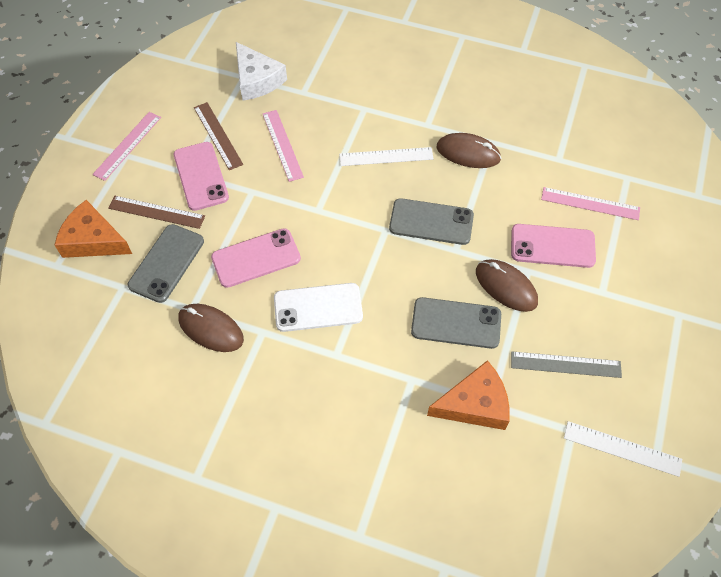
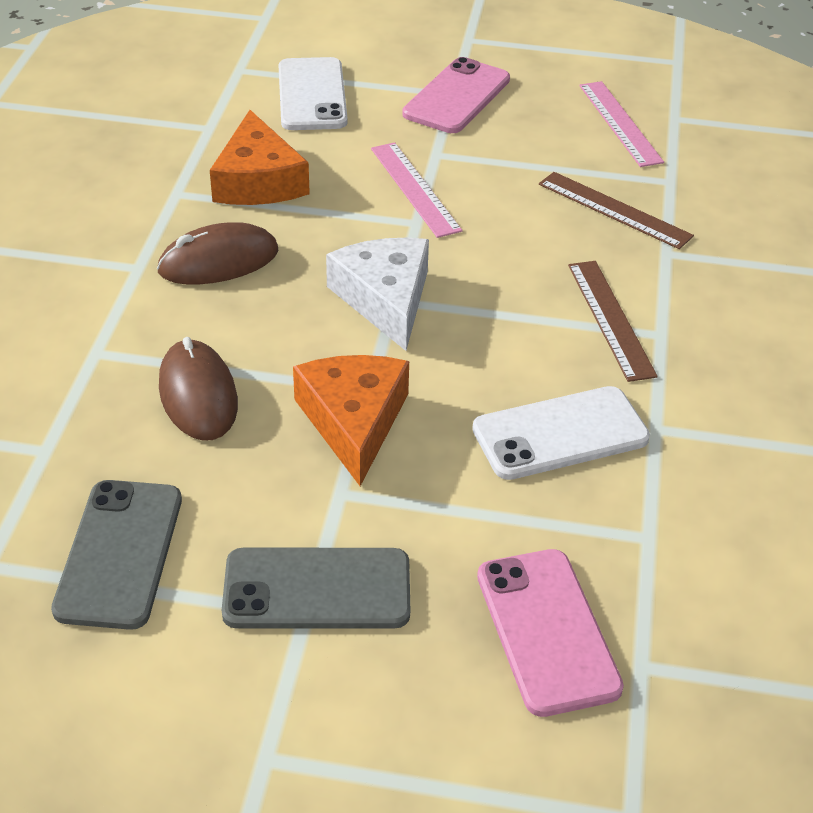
brown mouse: 3 -> 2
grey phone: 3 -> 2
grey ruler: 1 -> 0
pink phone: 3 -> 2
pink ruler: 3 -> 2
white phone: 1 -> 2
white ruler: 2 -> 0

